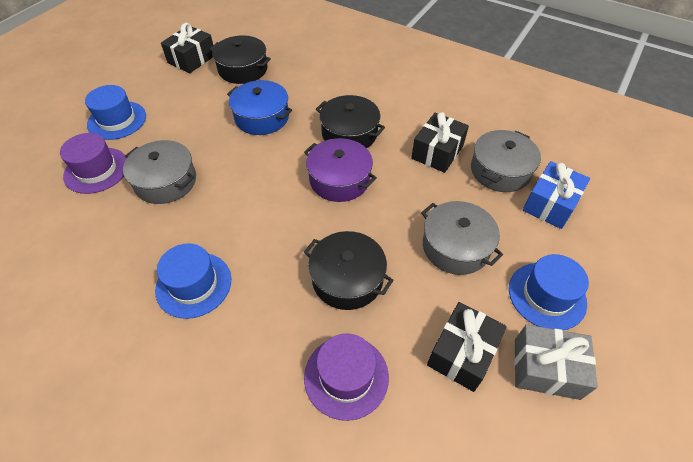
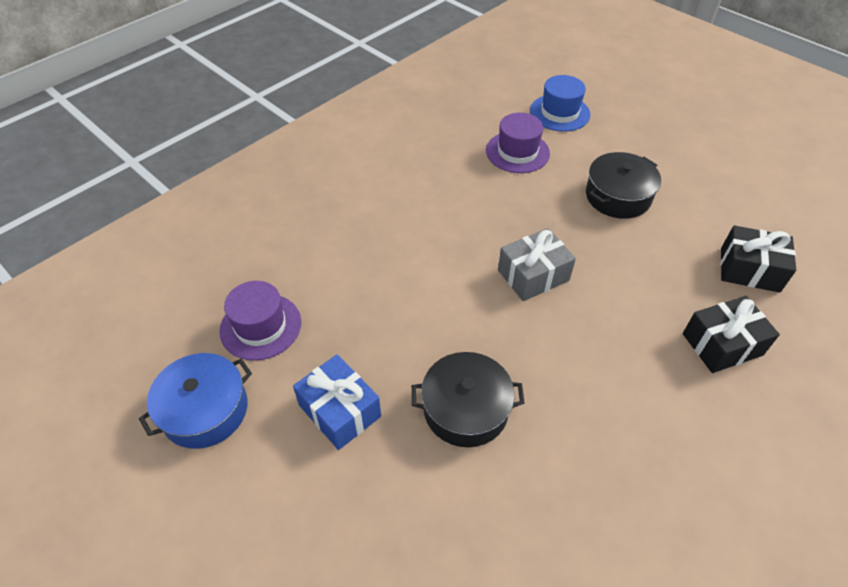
black gift: 3 -> 2
black pot: 3 -> 2
blue hat: 3 -> 1
grey pot: 3 -> 0
purple pot: 1 -> 0

